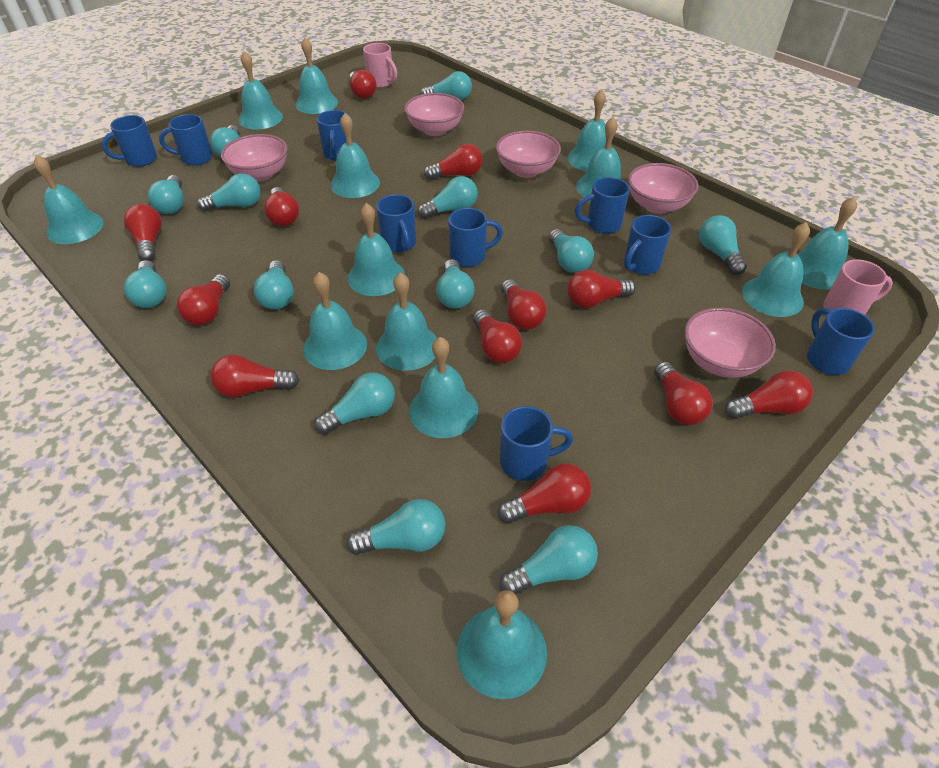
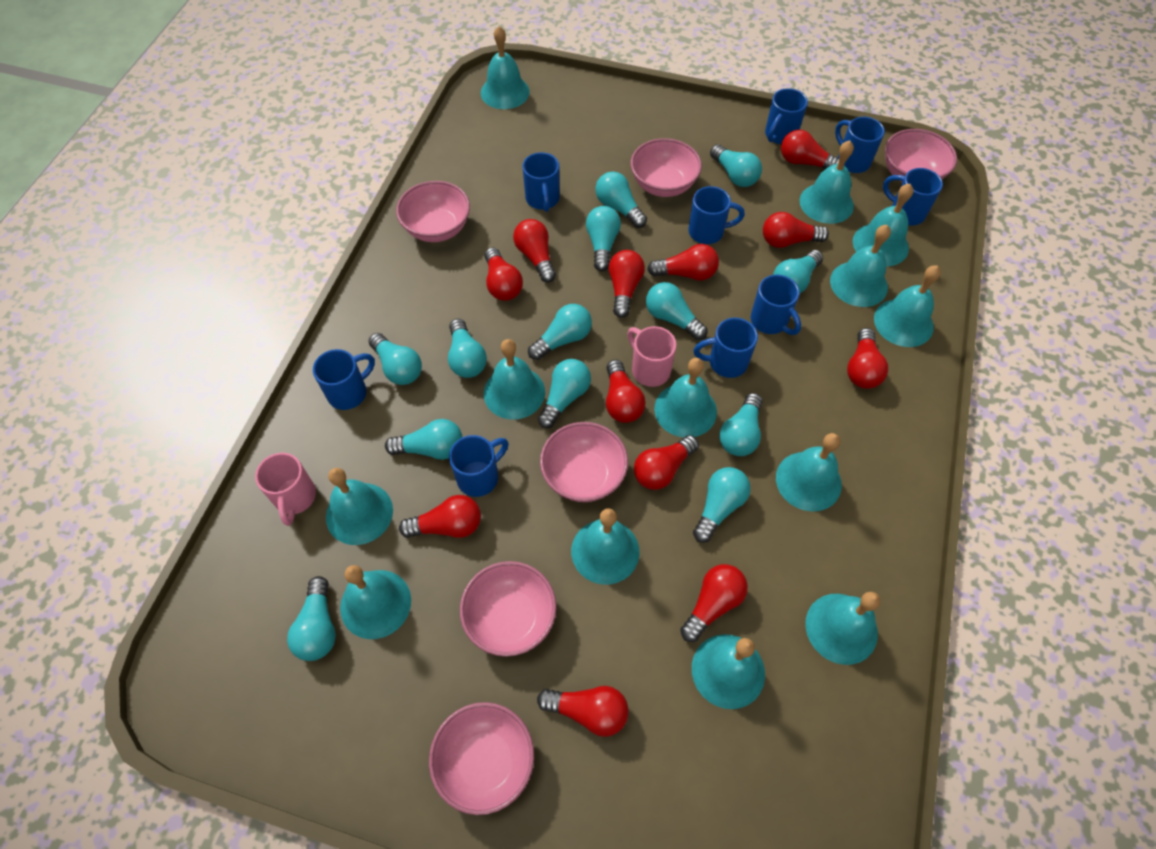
pink bowl: 5 -> 6

